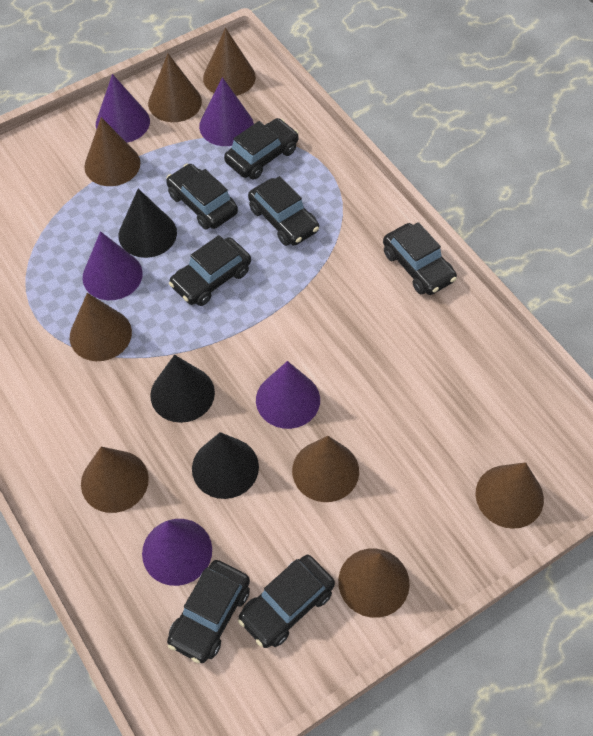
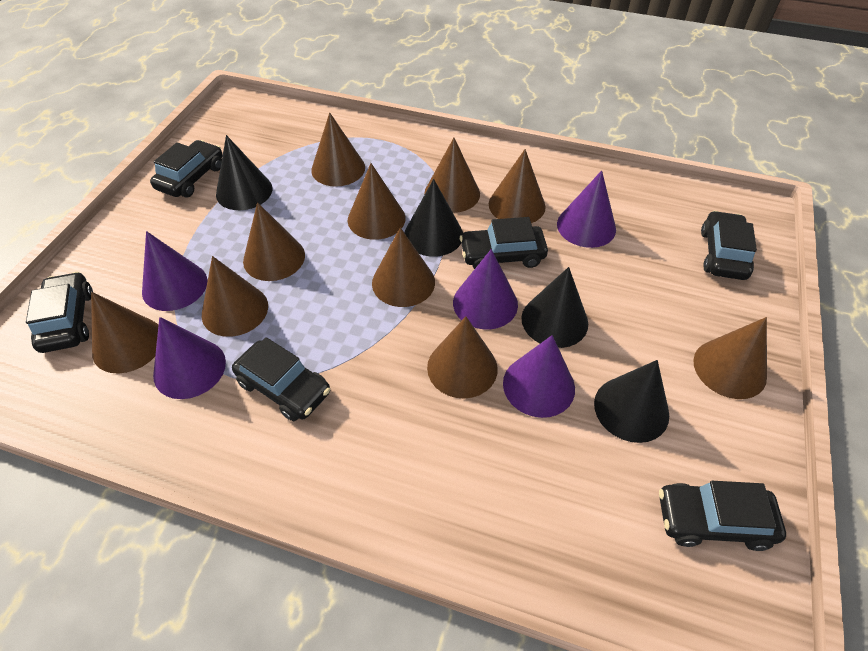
black car: 7 -> 6
black cone: 3 -> 4
brown cone: 8 -> 10

